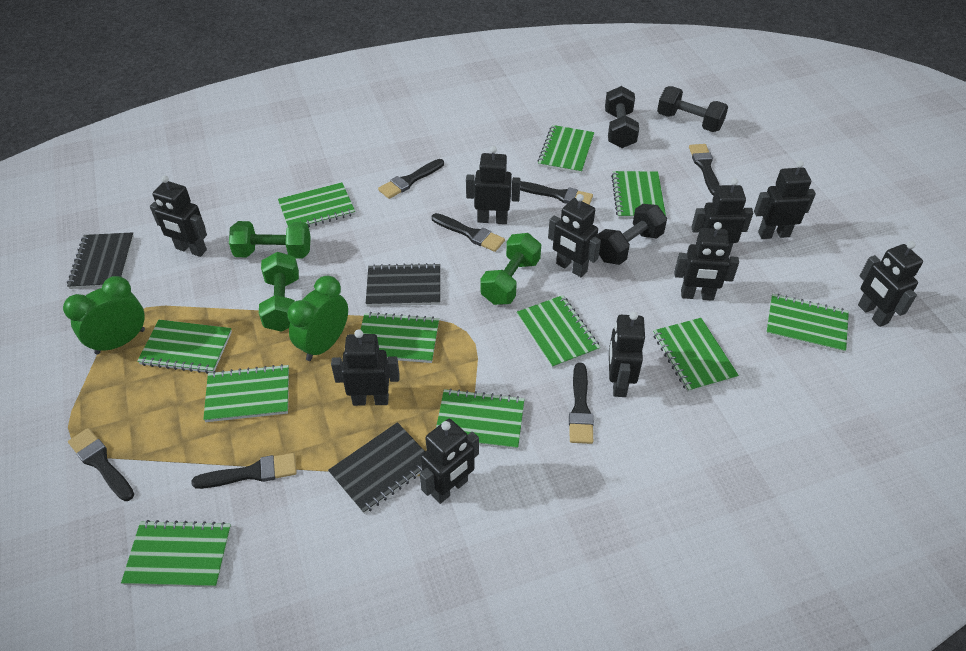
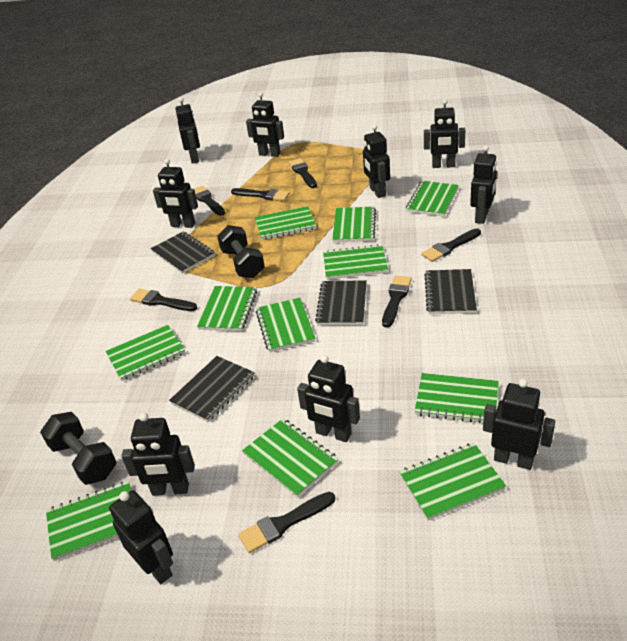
black dumbbell: 3 -> 2
black notebook: 3 -> 4
green clock: 2 -> 0
green dumbbell: 3 -> 0

